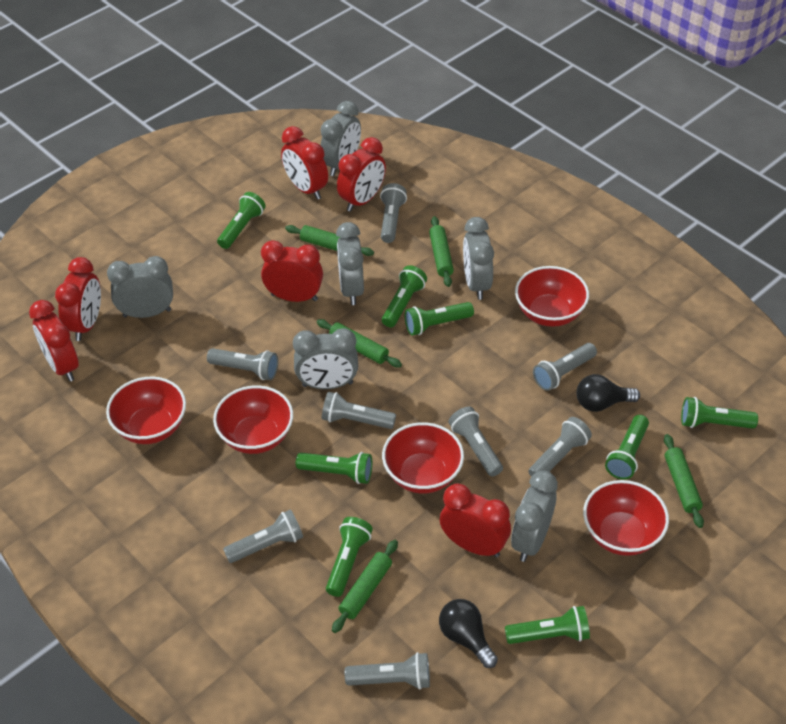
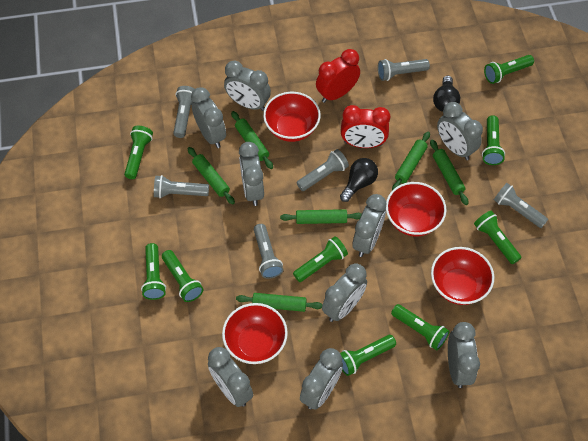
green flashlight: 8 -> 9
green rolling pin: 5 -> 6
grey clock: 6 -> 9
grey flashlight: 8 -> 6
red bowl: 5 -> 4
red clock: 6 -> 2

